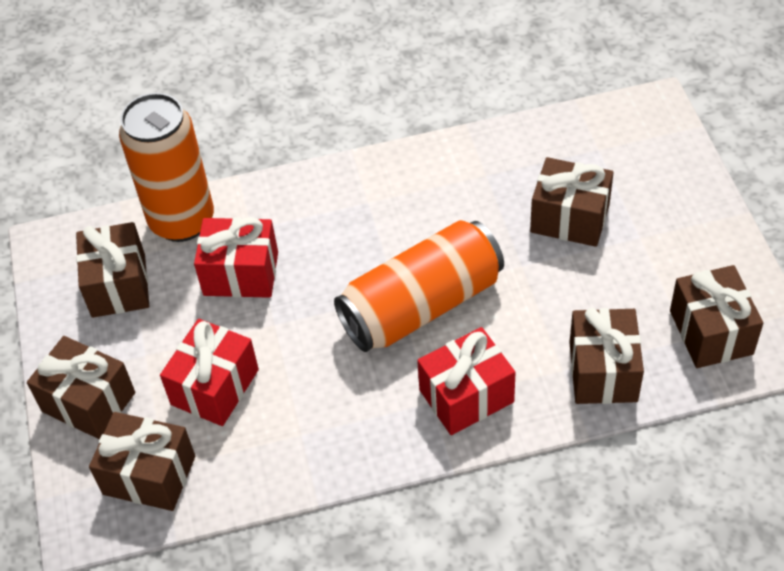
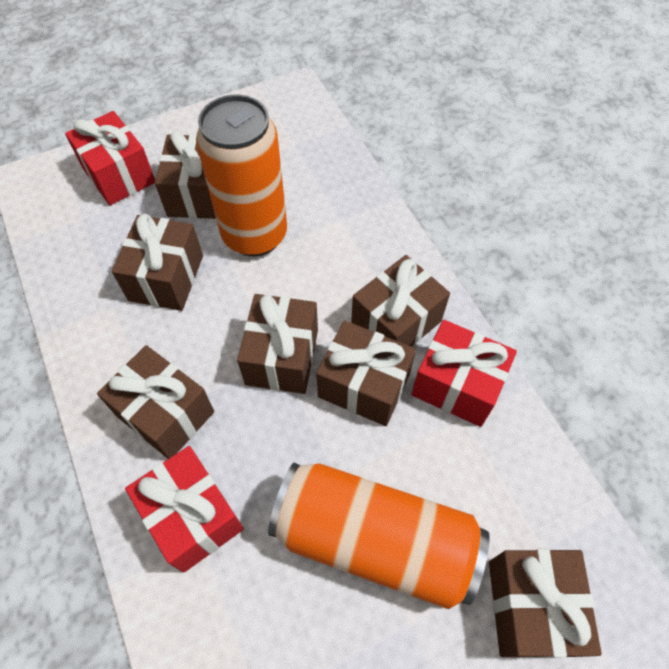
brown gift: 6 -> 7

